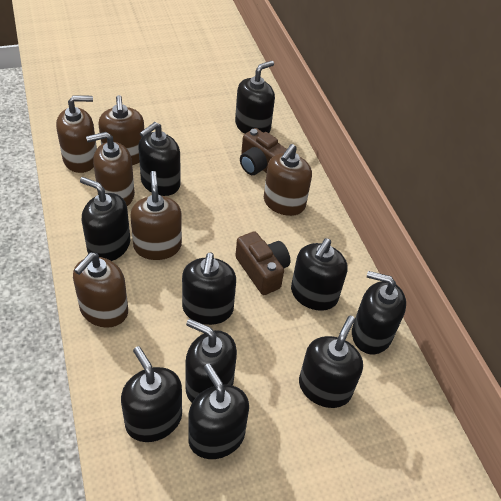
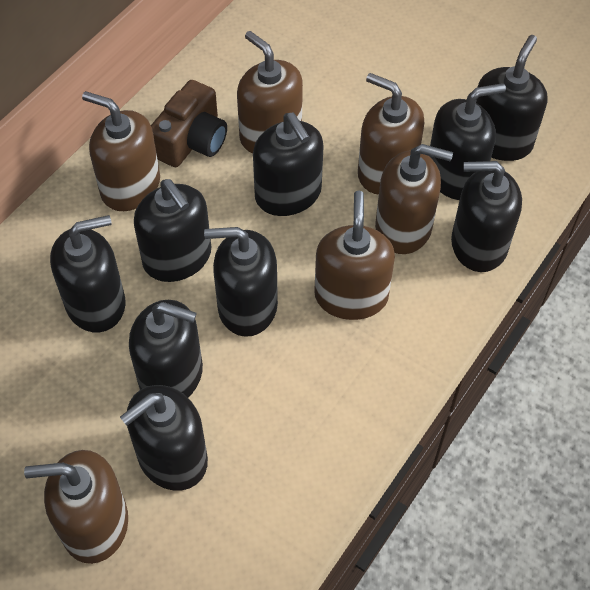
black soap dispenser: 10 -> 9
brown camera: 2 -> 1

